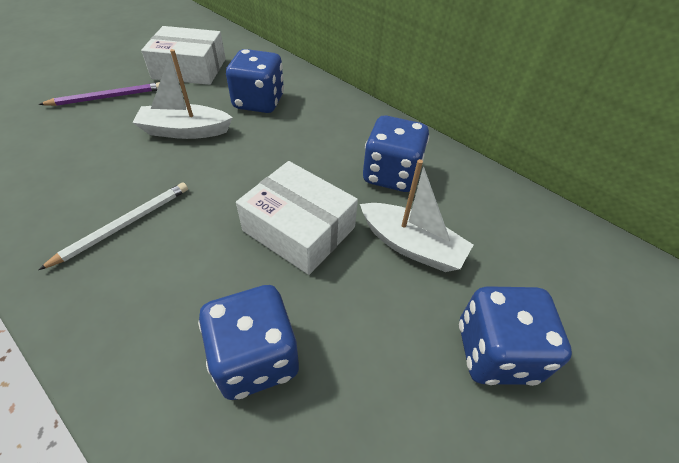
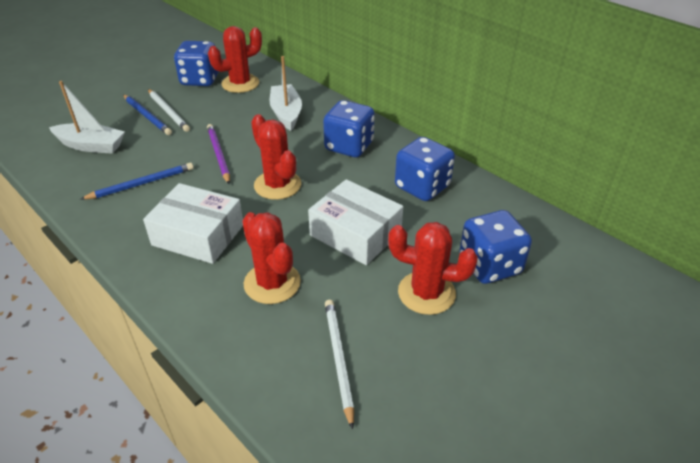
blue pencil: 0 -> 2
red cactus: 0 -> 4
white pencil: 1 -> 2

